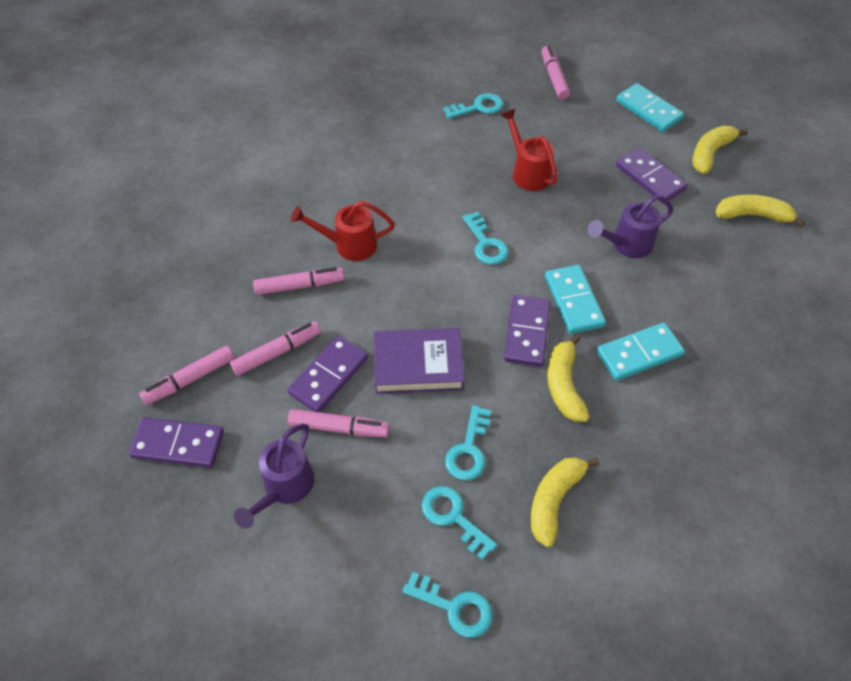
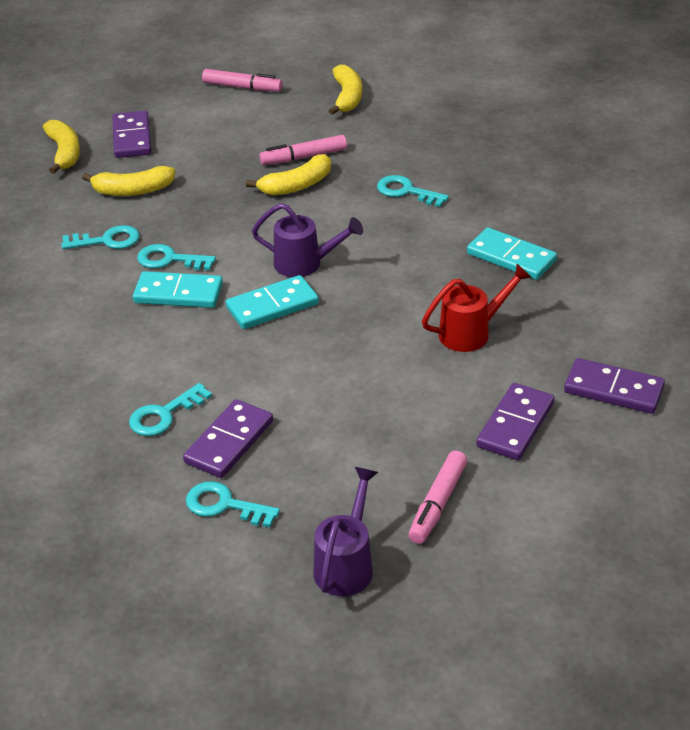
pink marker: 5 -> 3
purple book: 1 -> 0
red watering can: 2 -> 1

